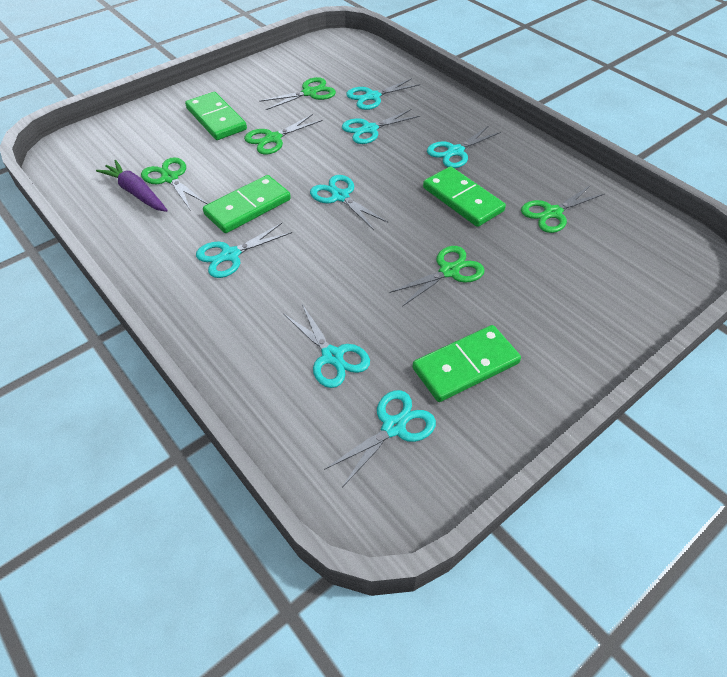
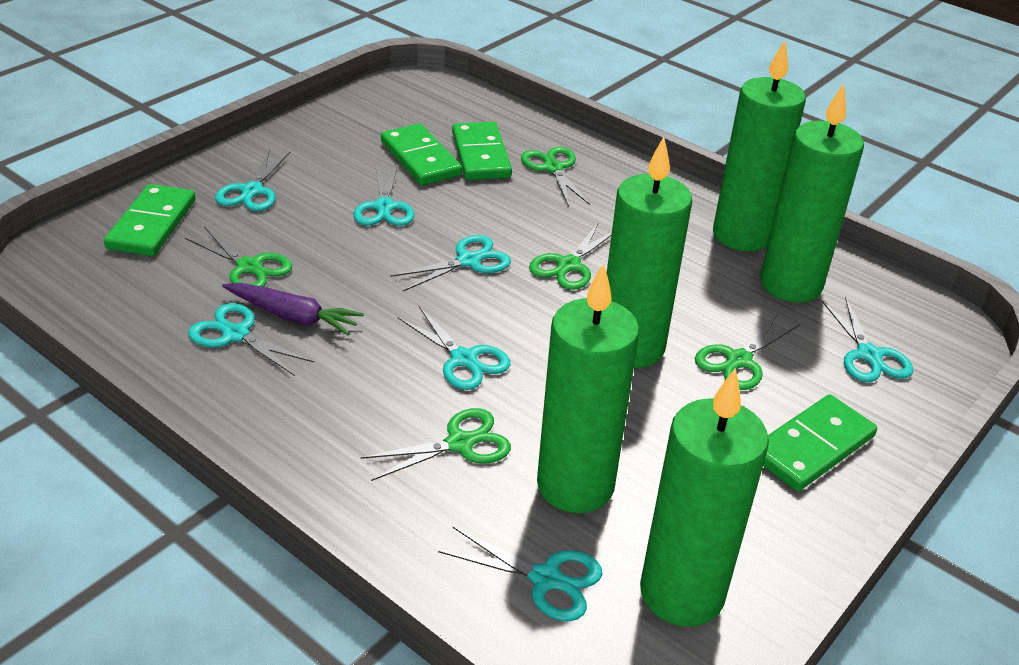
green candle: 0 -> 5

